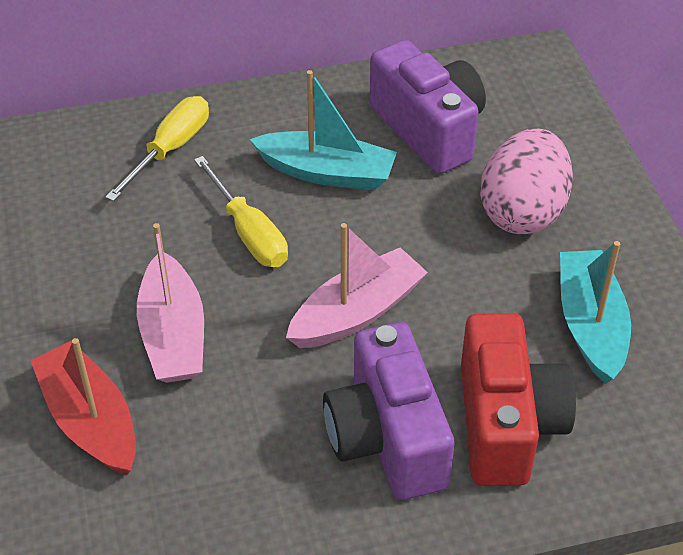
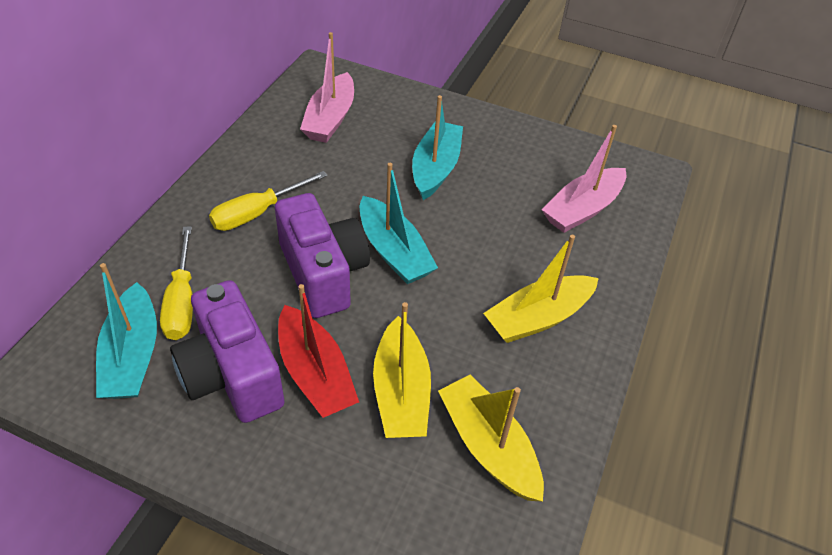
pink egg: 1 -> 0
red camera: 1 -> 0
turquoise boat: 2 -> 3
yellow boat: 0 -> 3

